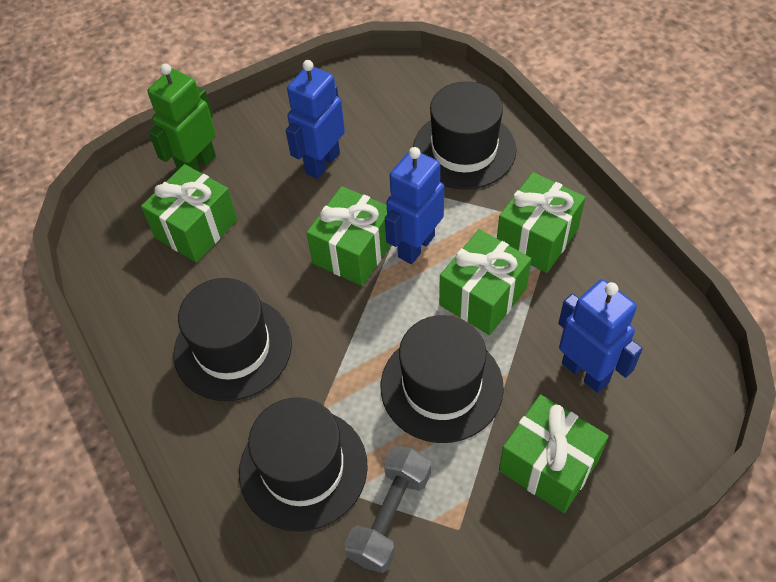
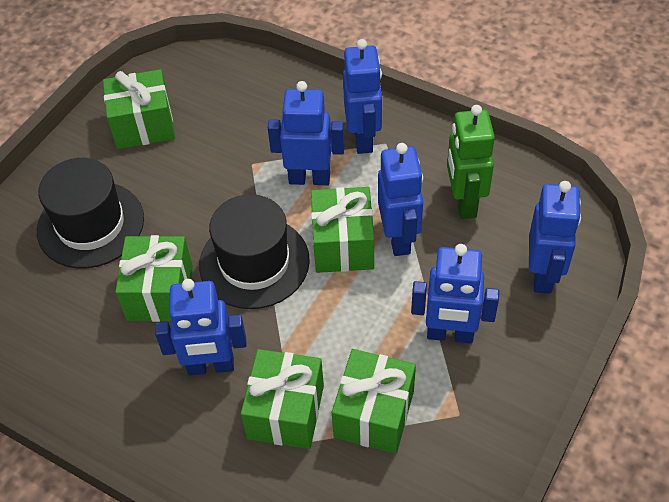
black hat: 4 -> 2
blue robot: 3 -> 6
grey dumbbell: 1 -> 0

